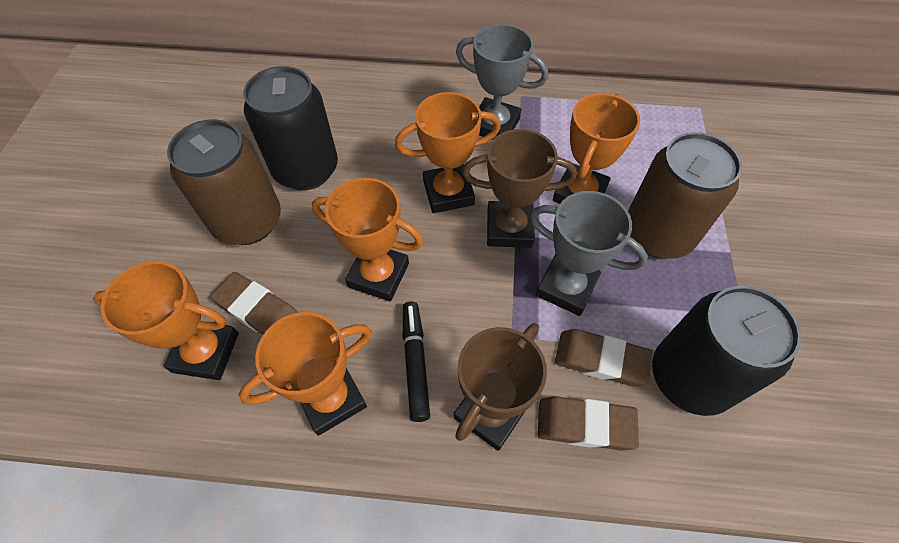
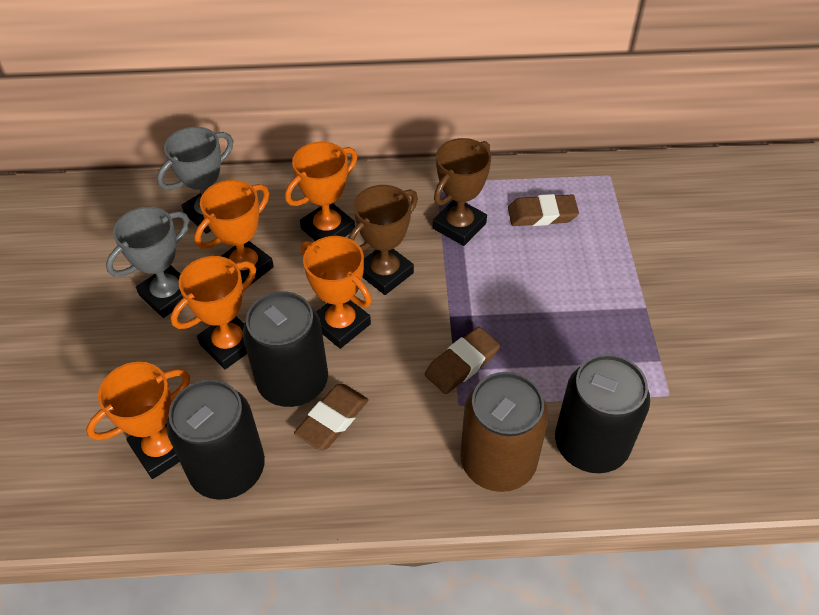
black can: 2 -> 3
black marker: 1 -> 0
brown can: 2 -> 1

